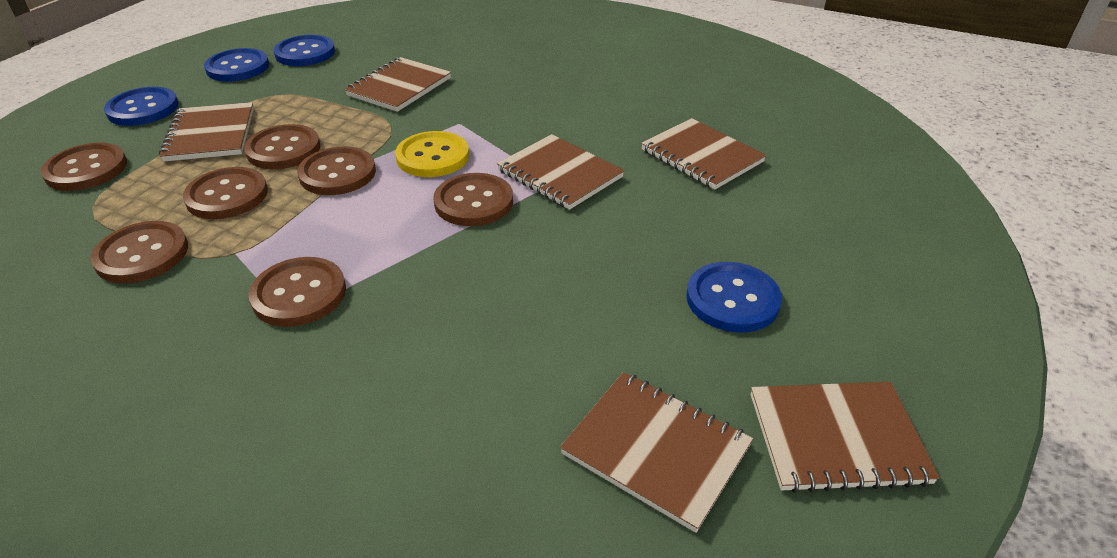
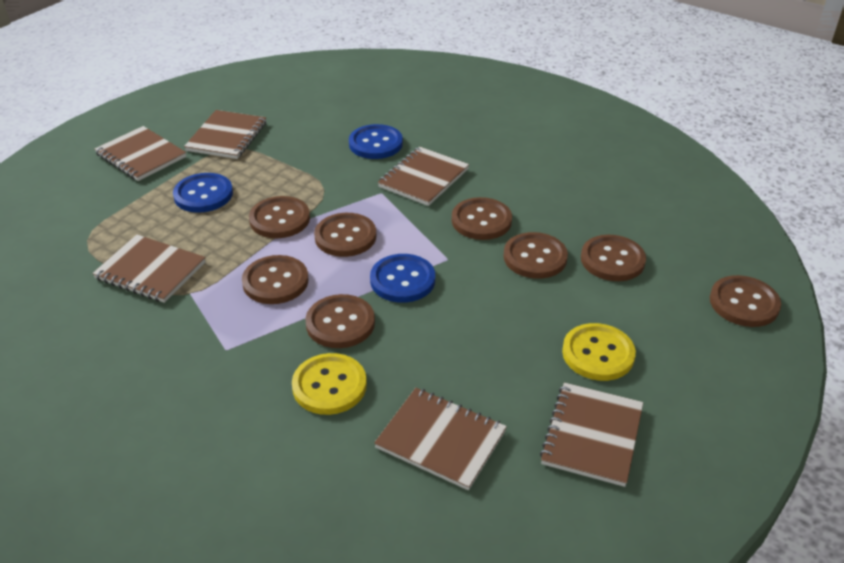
blue button: 4 -> 3
brown button: 7 -> 8
yellow button: 1 -> 2

